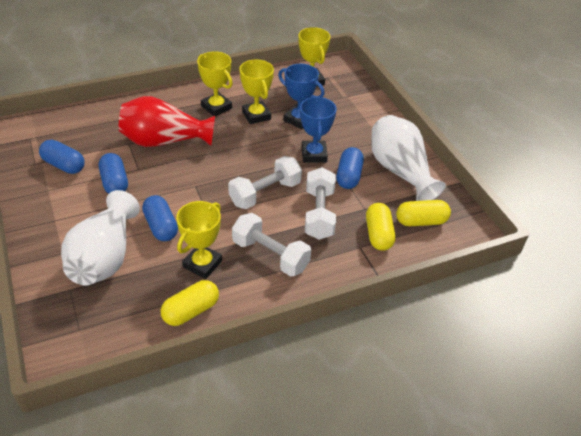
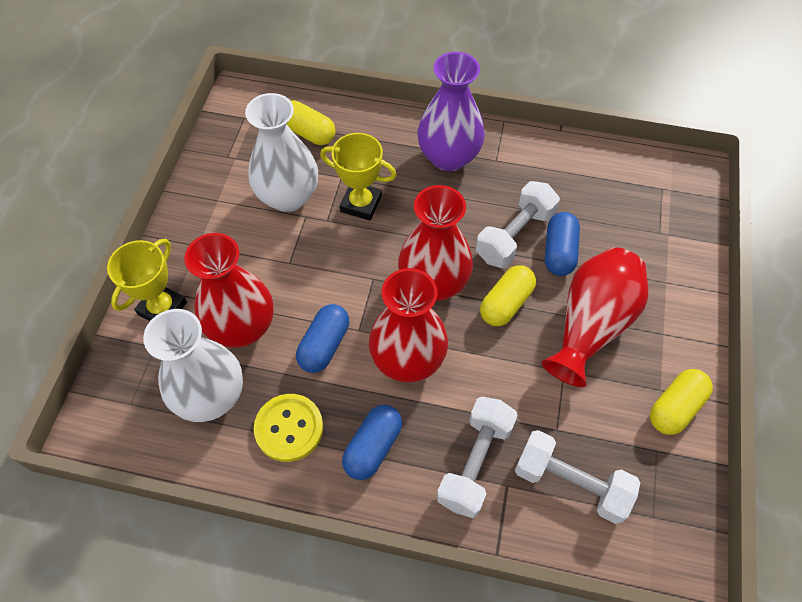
blue capsule: 4 -> 3
blue trophy: 2 -> 0
purple vase: 0 -> 1
red vase: 1 -> 4
yellow button: 0 -> 1
yellow trophy: 4 -> 2

